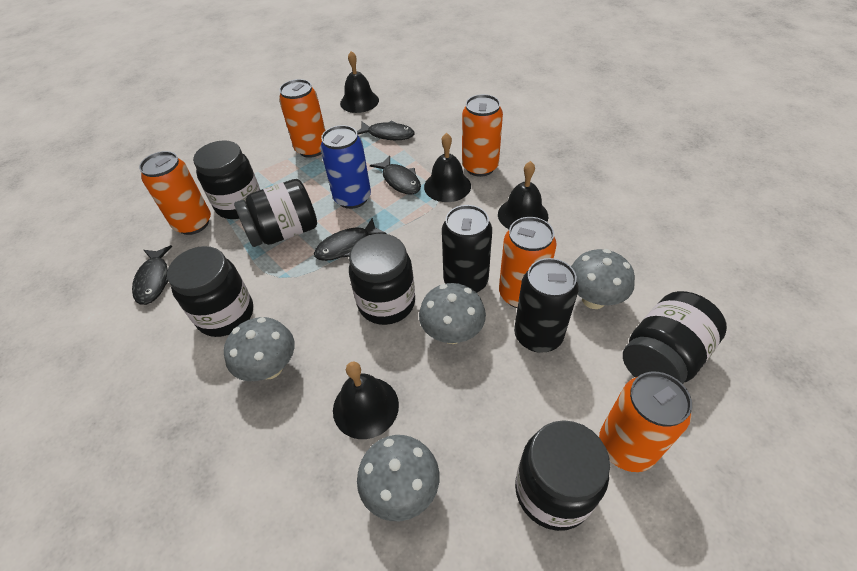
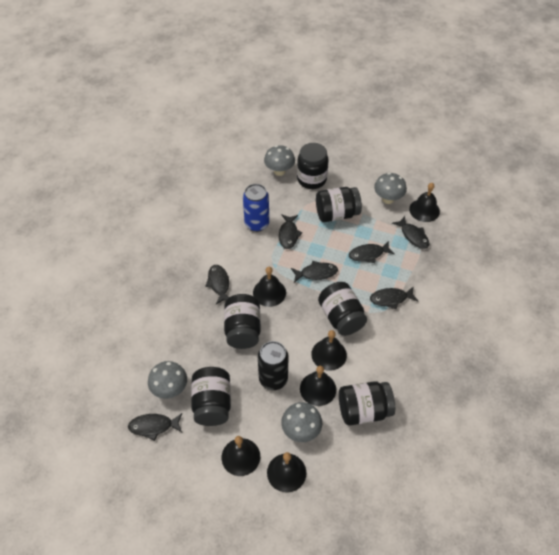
black bell: 4 -> 6
black can: 2 -> 1
black fish: 4 -> 7
orange can: 5 -> 0

